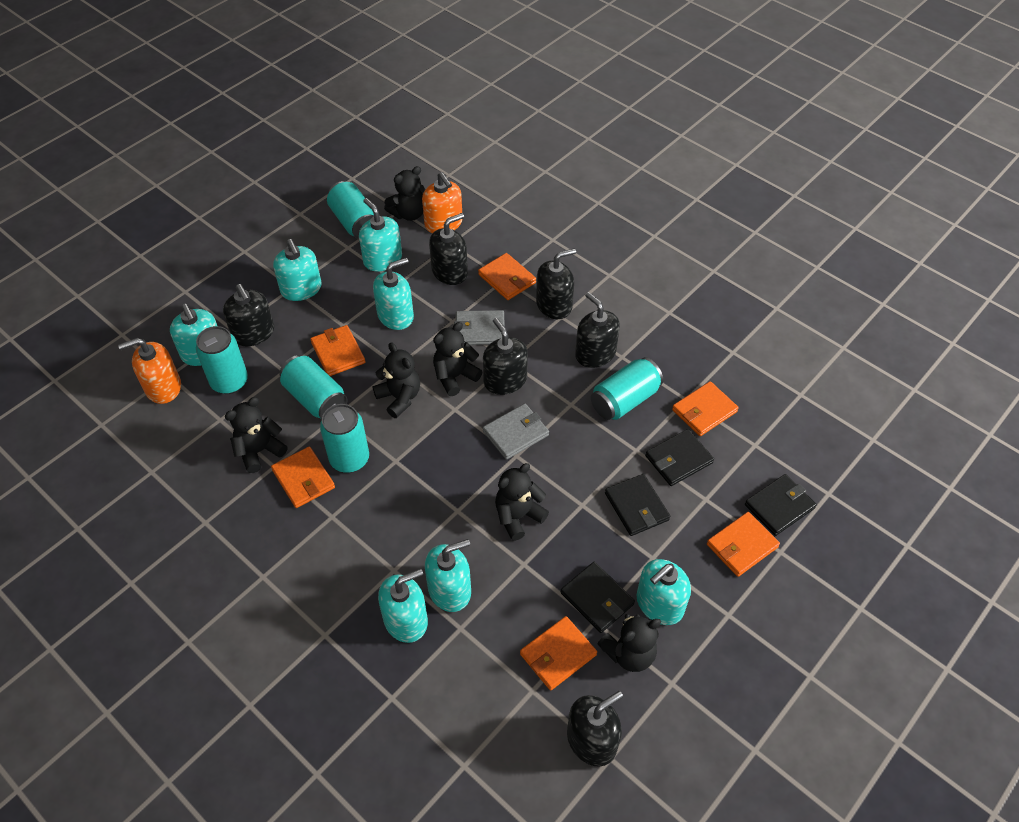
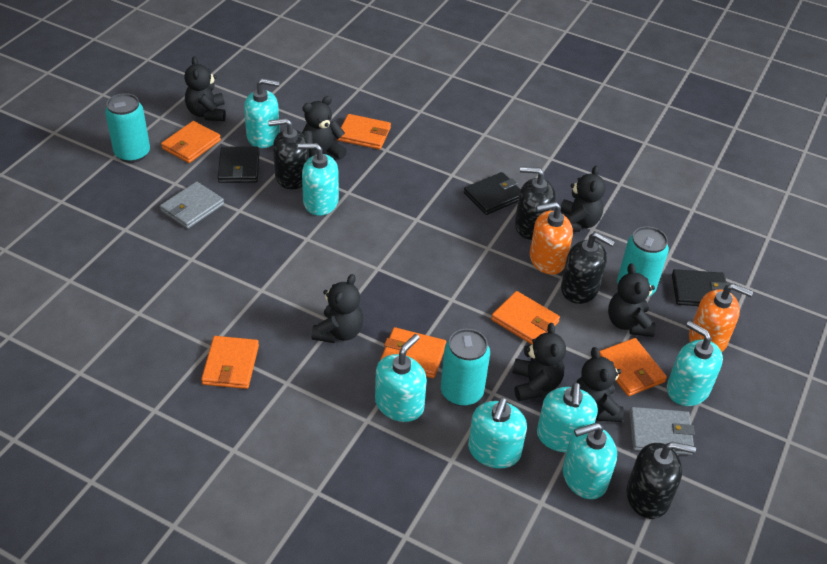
black soap dispenser: 6 -> 4
black teddy bear: 6 -> 7
black wallet: 4 -> 3
turquoise can: 5 -> 3

